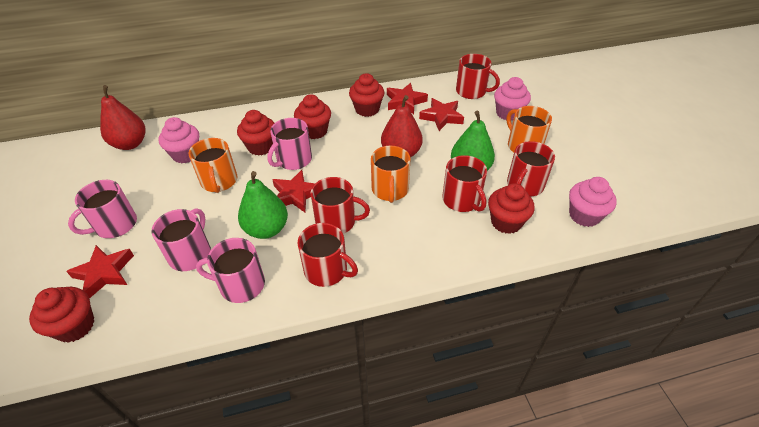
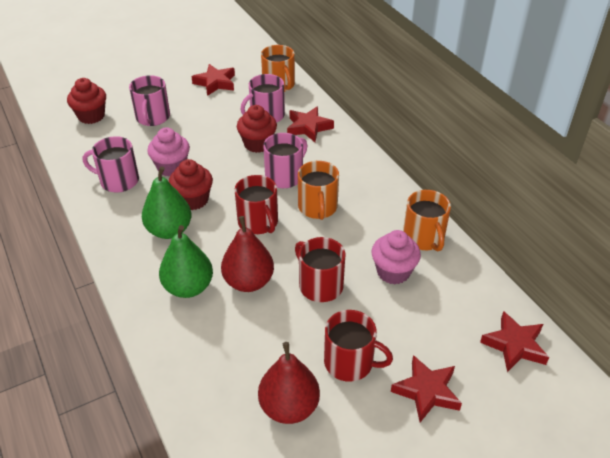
pink cupcake: 3 -> 2
red cupcake: 5 -> 3
red mug: 5 -> 3

